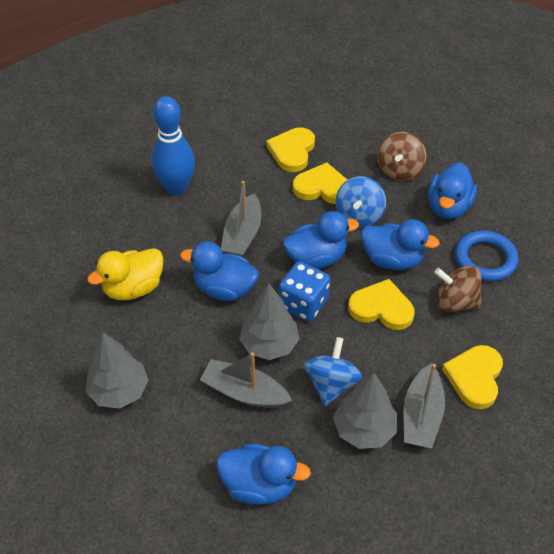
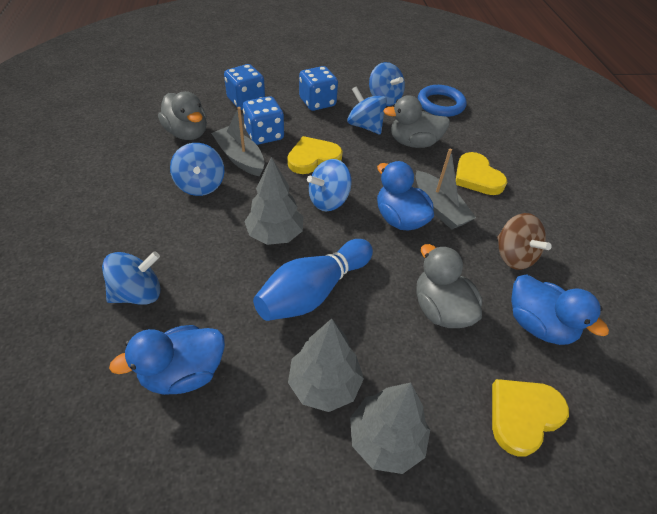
blue dice: 1 -> 3
blue duck: 5 -> 3
blue spinning top: 2 -> 5
brown spinning top: 2 -> 1
grey boat: 3 -> 2
grey duck: 0 -> 3
yellow duck: 1 -> 0
yellow heart: 4 -> 3

